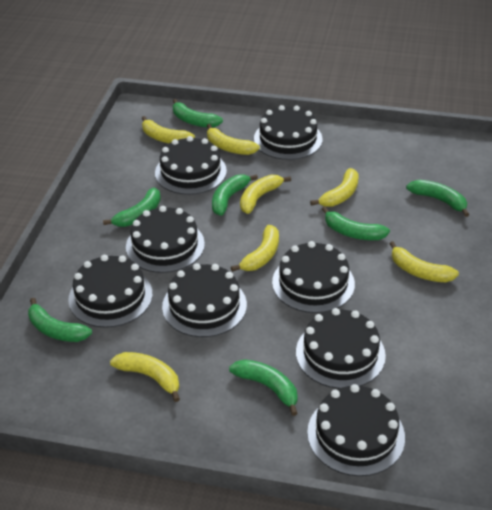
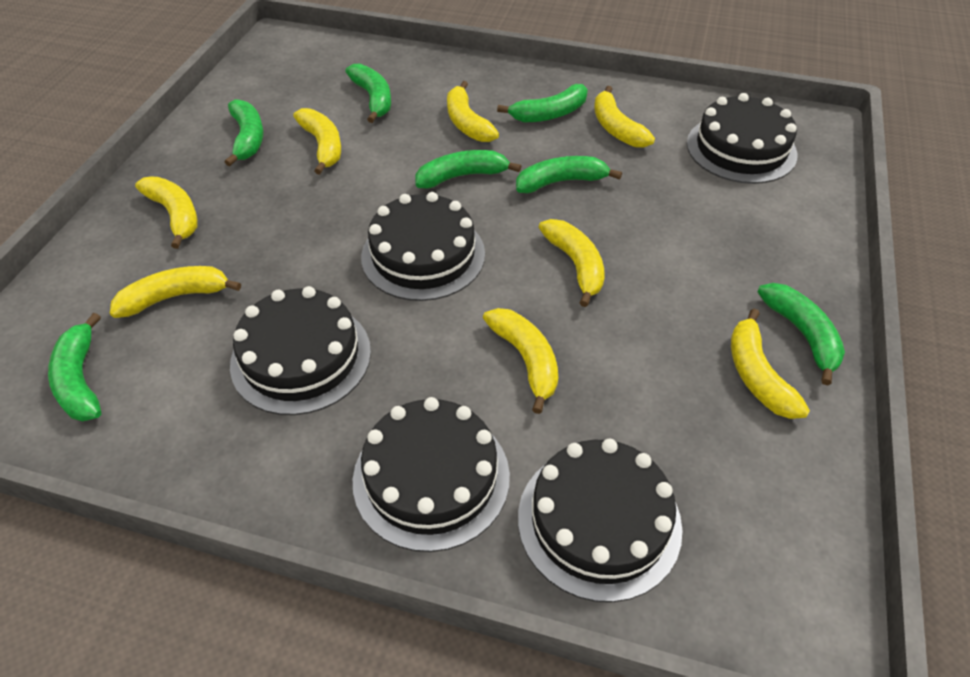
black cake: 8 -> 5
yellow banana: 7 -> 8

